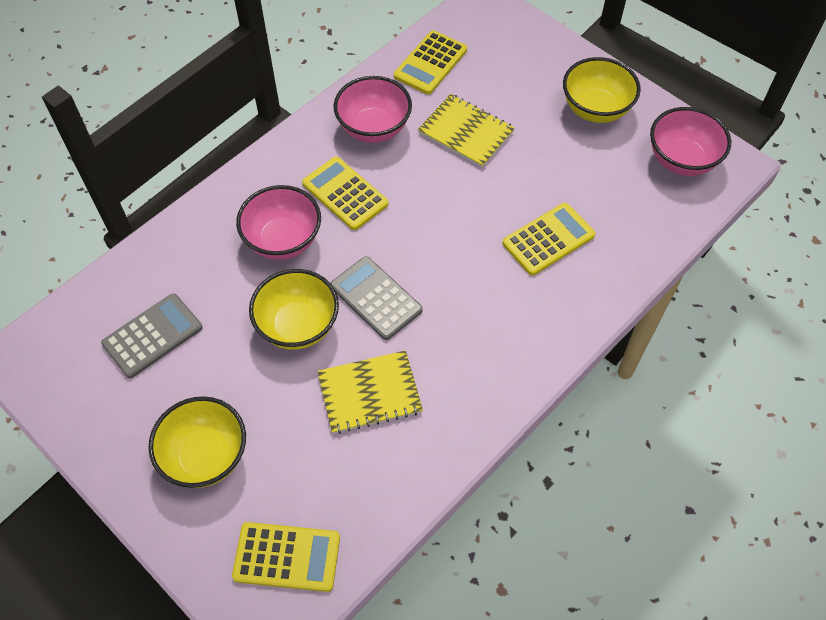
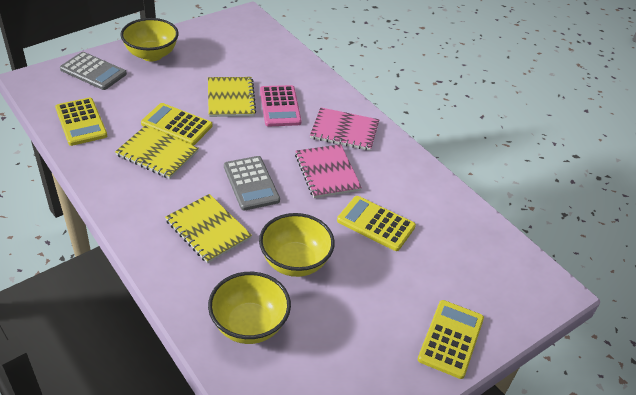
pink bowl: 3 -> 0
pink calculator: 0 -> 1
pink notebook: 0 -> 2
yellow notebook: 2 -> 3

